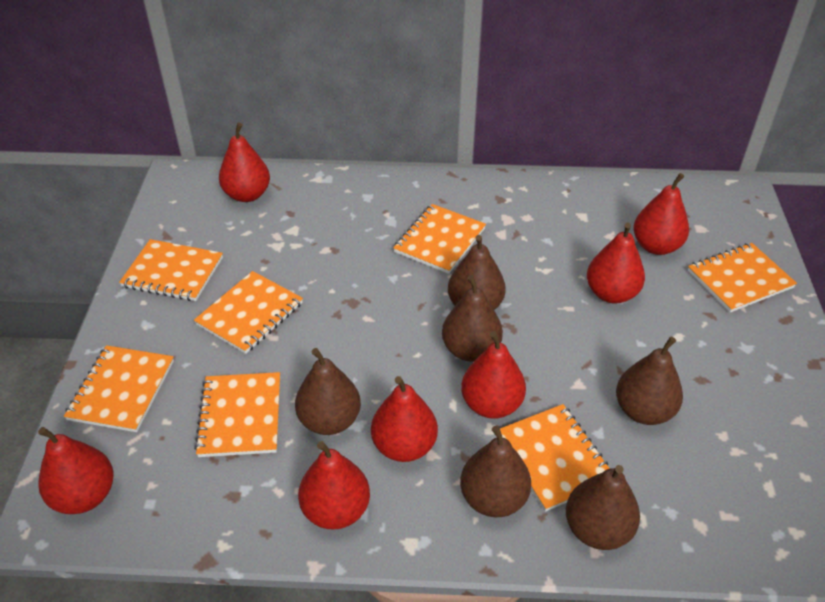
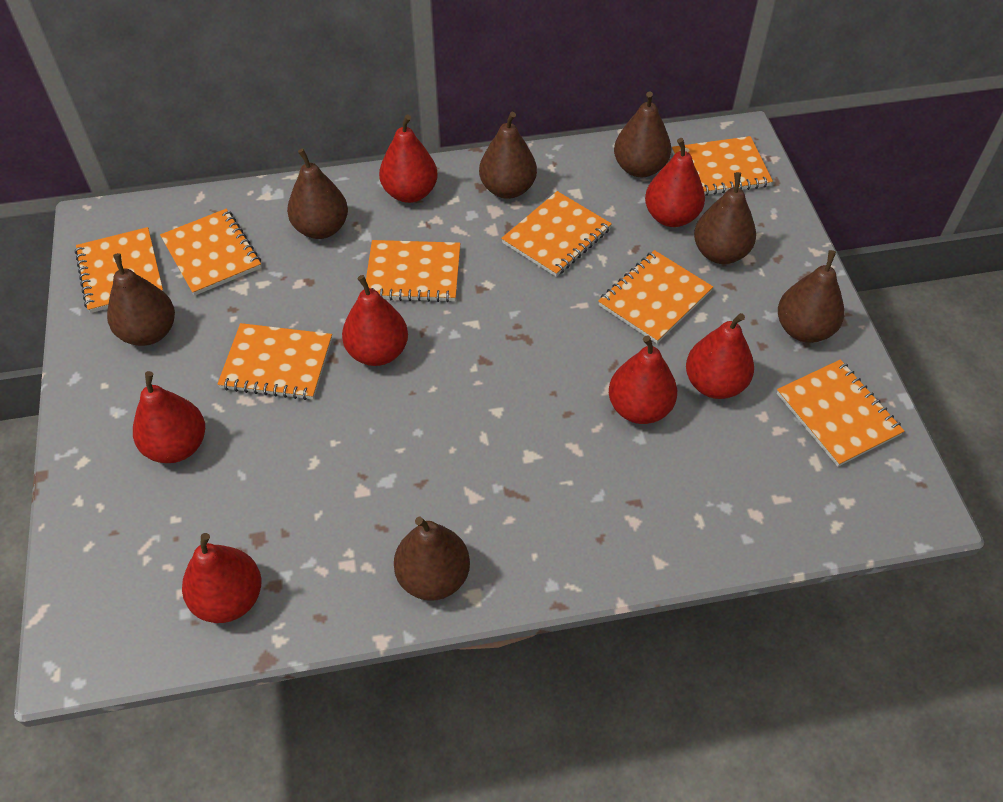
brown pear: 6 -> 7
orange notebook: 7 -> 8

